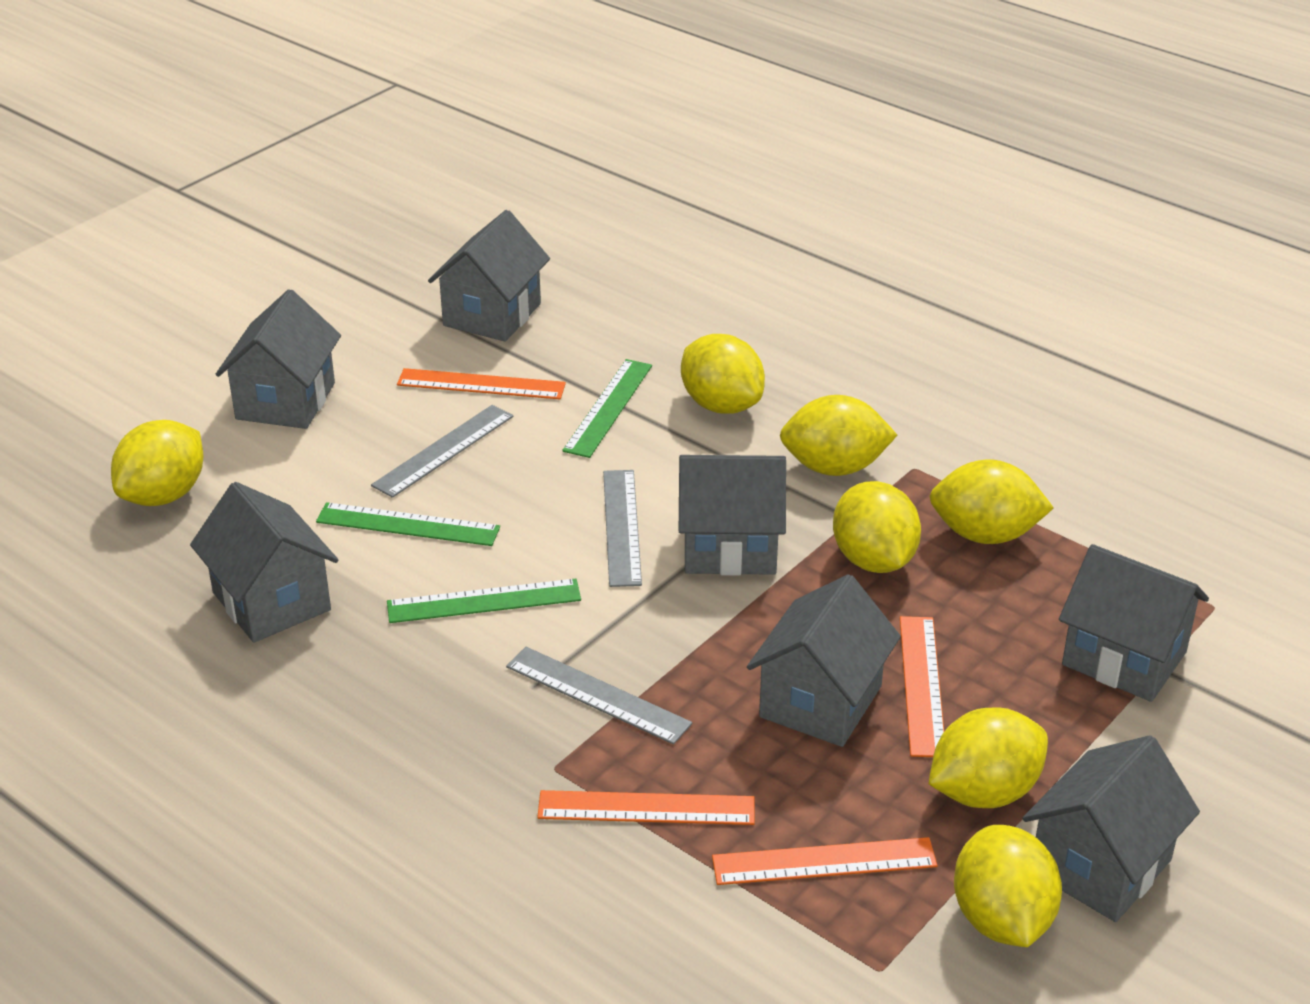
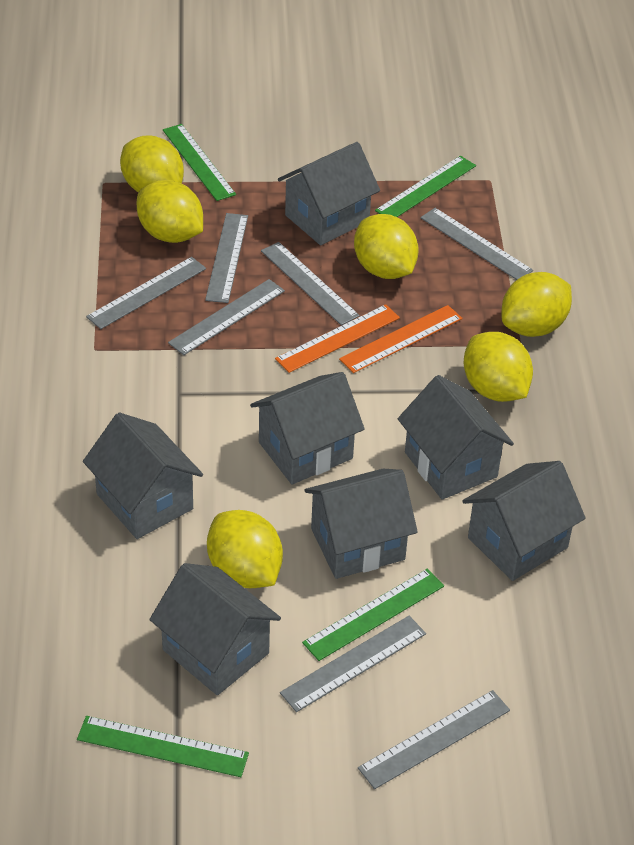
green ruler: 3 -> 4
grey ruler: 3 -> 7
orange ruler: 4 -> 2
yellow lemon: 7 -> 6

